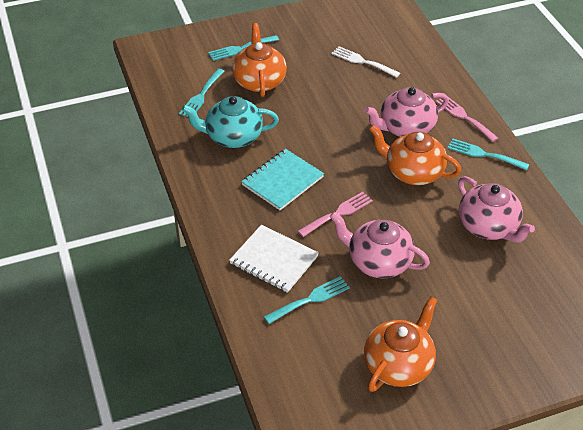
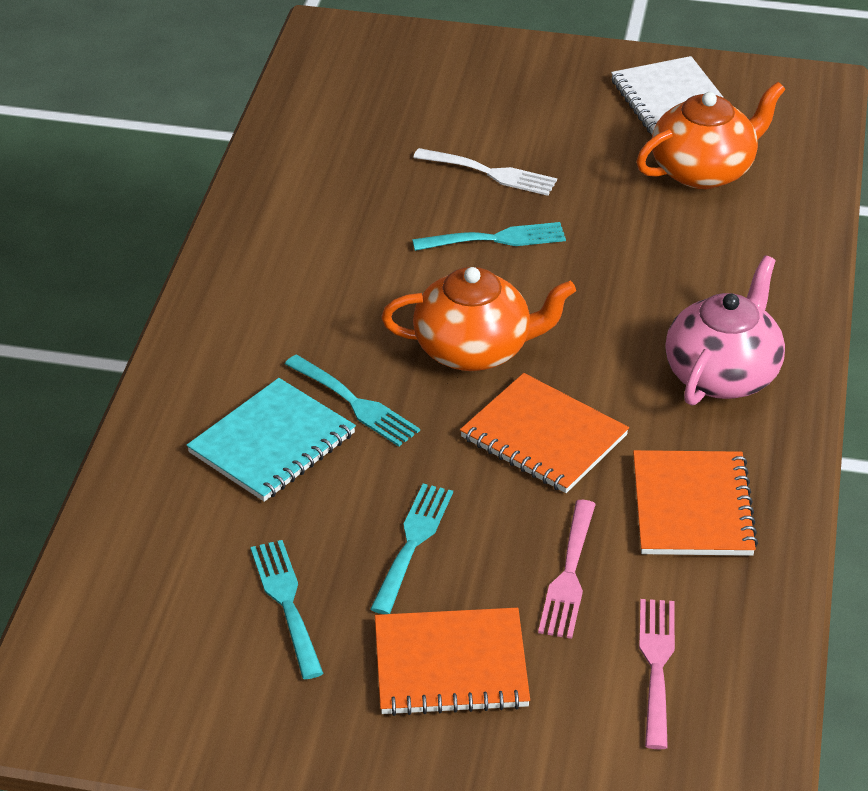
orange notebook: 0 -> 3
orange teapot: 3 -> 2
pink teapot: 3 -> 1
turquoise teapot: 1 -> 0

